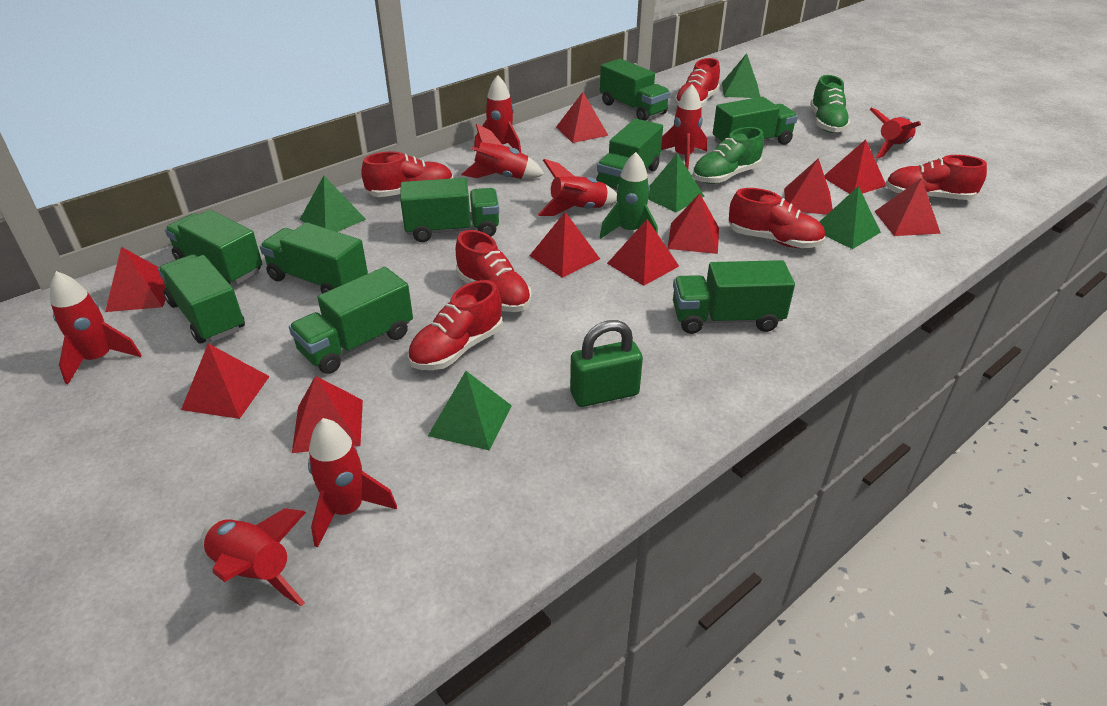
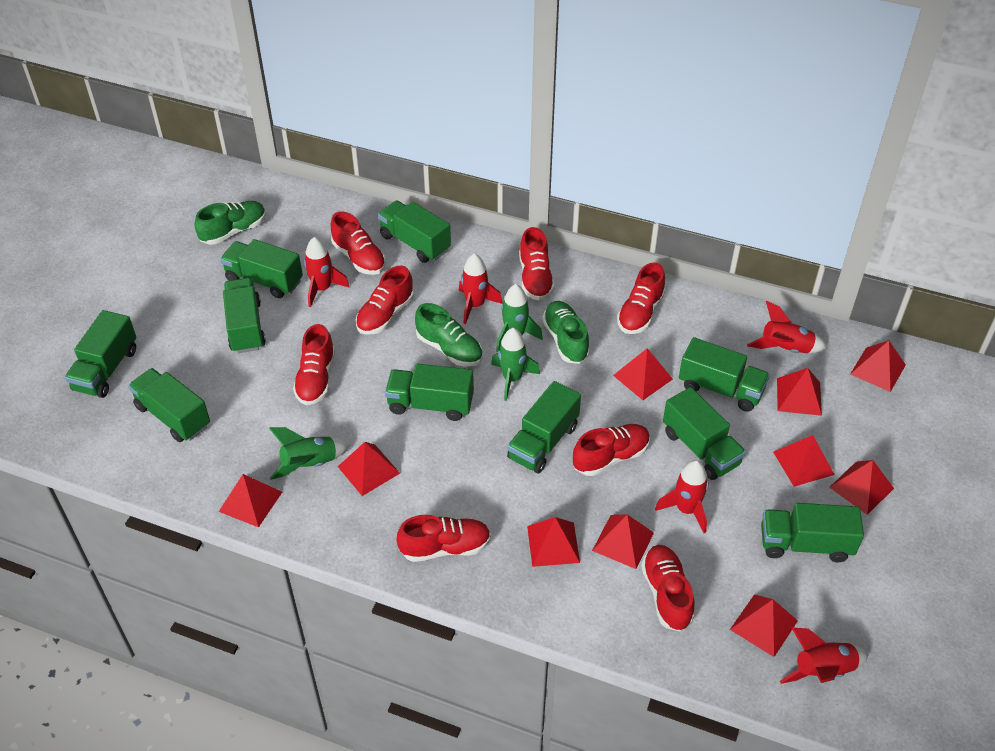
green padlock: 1 -> 0
green pyramid: 5 -> 0
green rocket: 1 -> 3
green shoe: 2 -> 3
green truck: 9 -> 10
red rocket: 8 -> 5
red shoe: 6 -> 8

